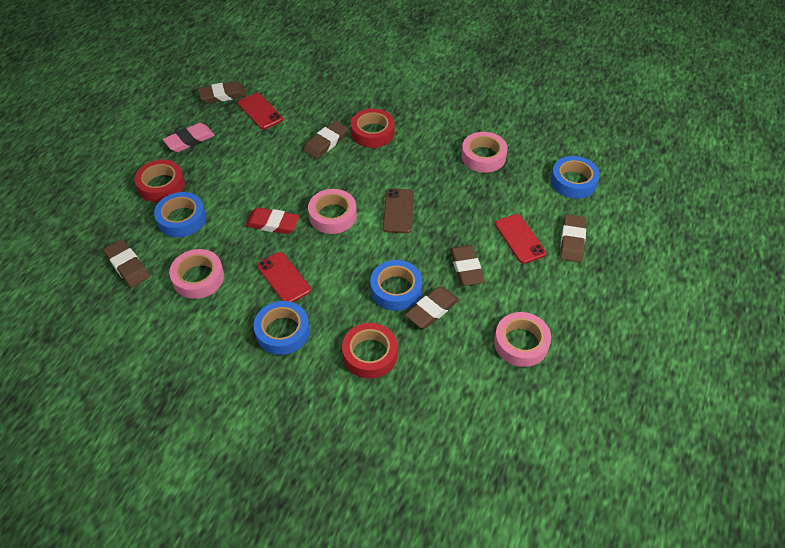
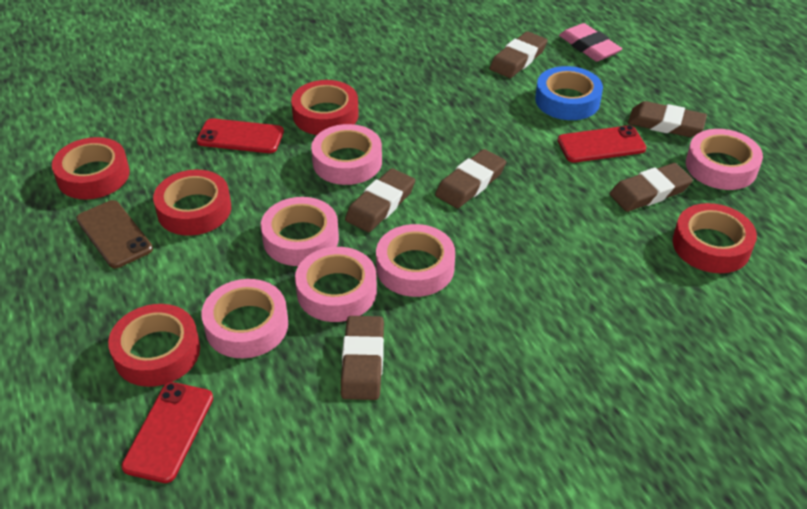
blue tape: 4 -> 1
pink tape: 4 -> 6
red eraser: 1 -> 0
red tape: 3 -> 5

